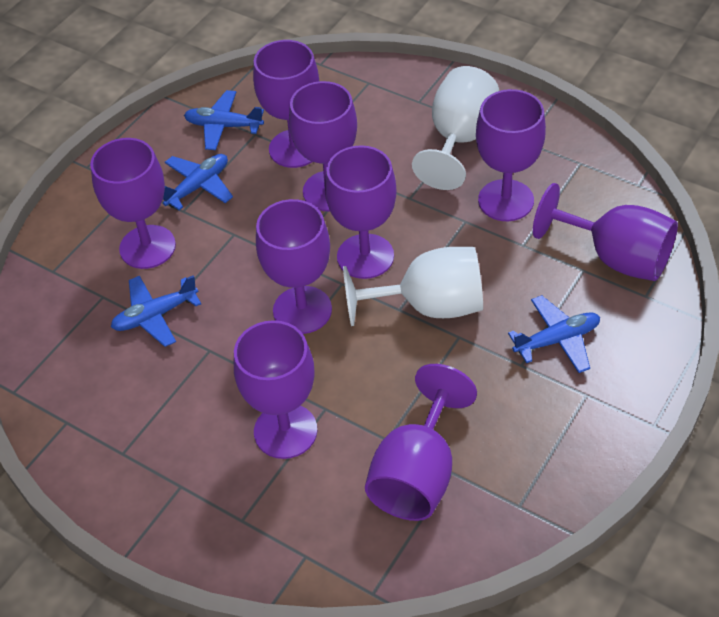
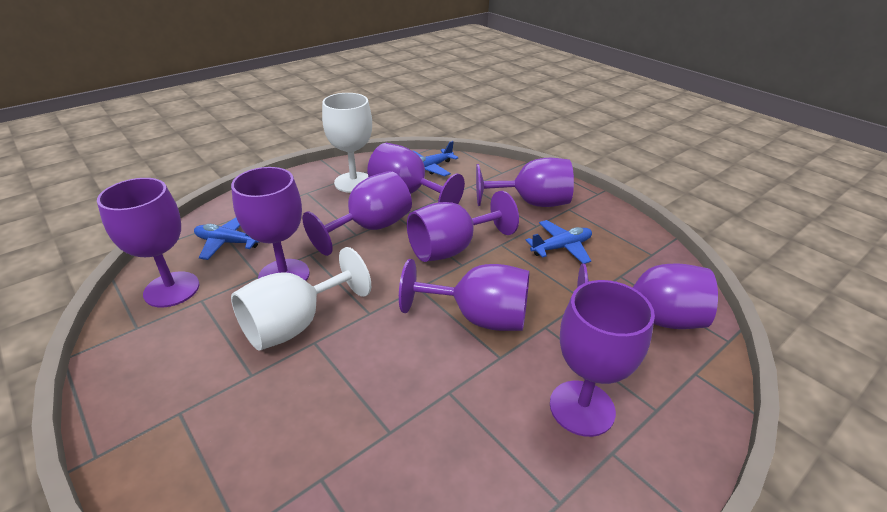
blue plane: 4 -> 3

